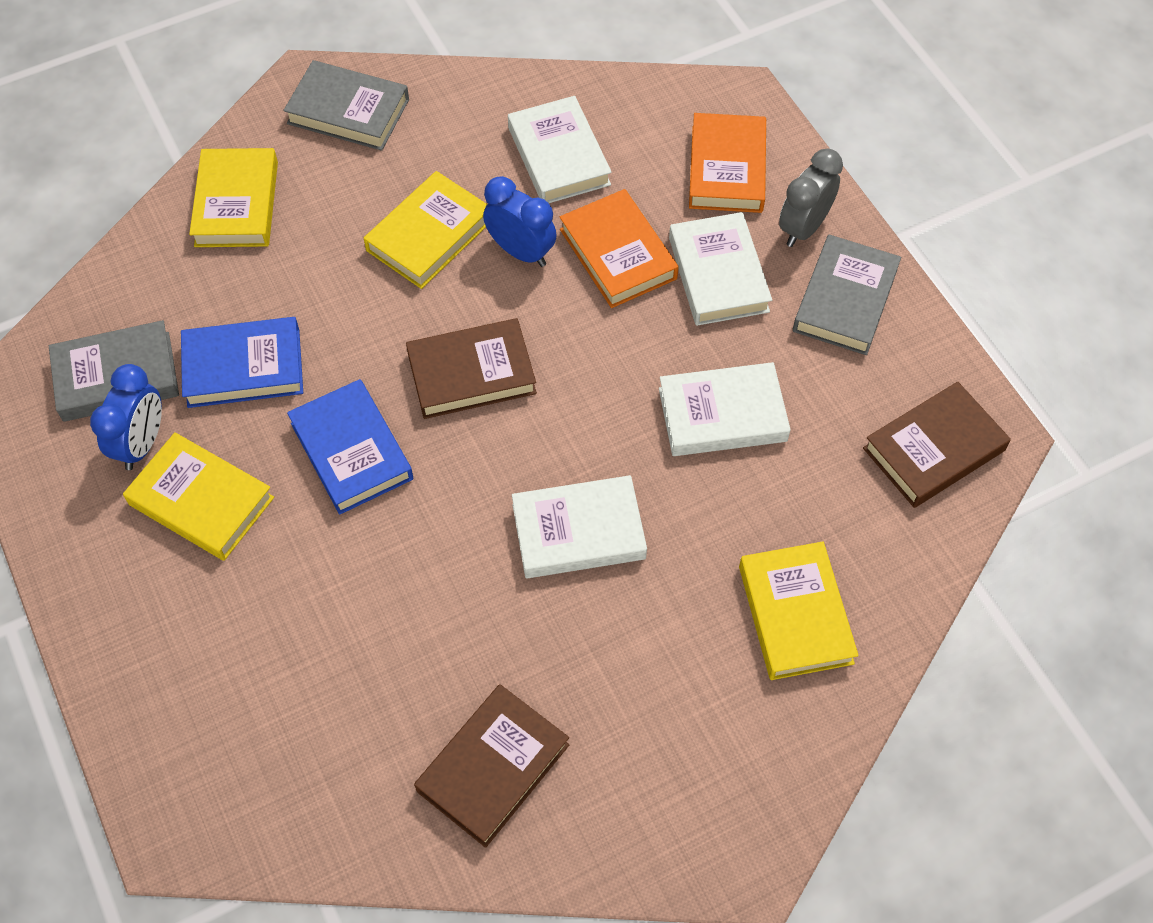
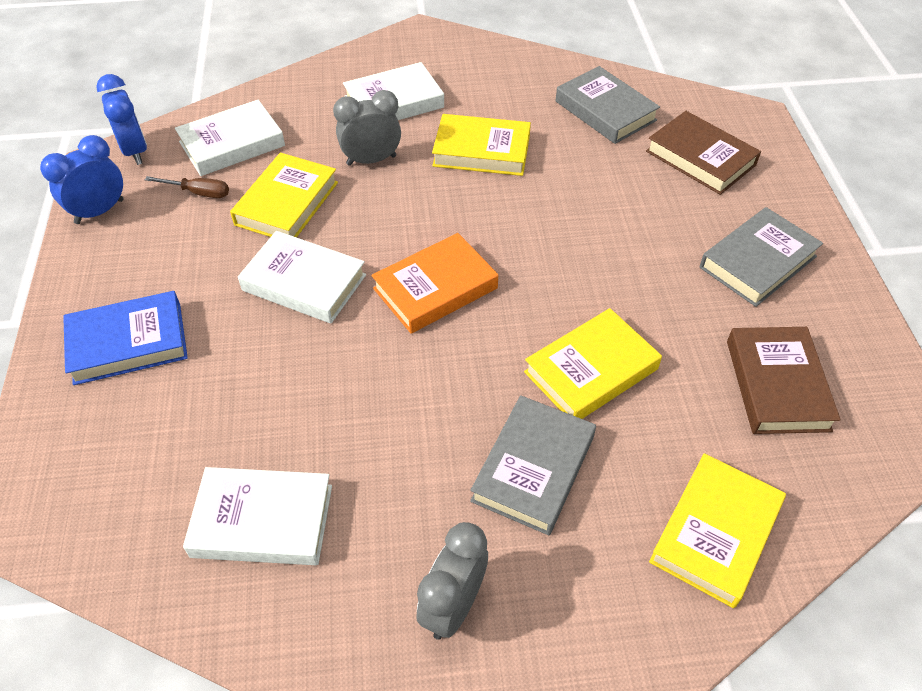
blue book: 2 -> 1
brown book: 3 -> 2
brown screwdriver: 0 -> 1
grey clock: 1 -> 2
orange book: 2 -> 1

